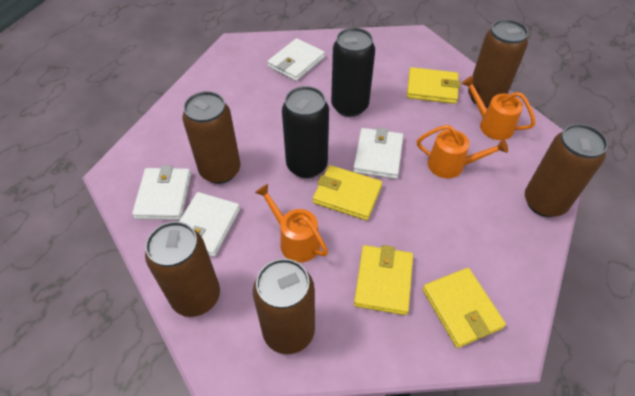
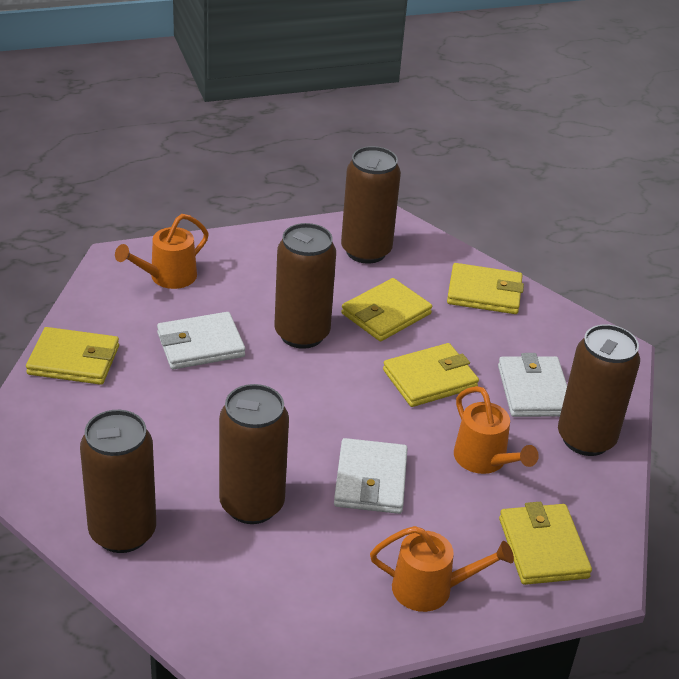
black can: 2 -> 0
white wallet: 4 -> 3
yellow wallet: 4 -> 5

